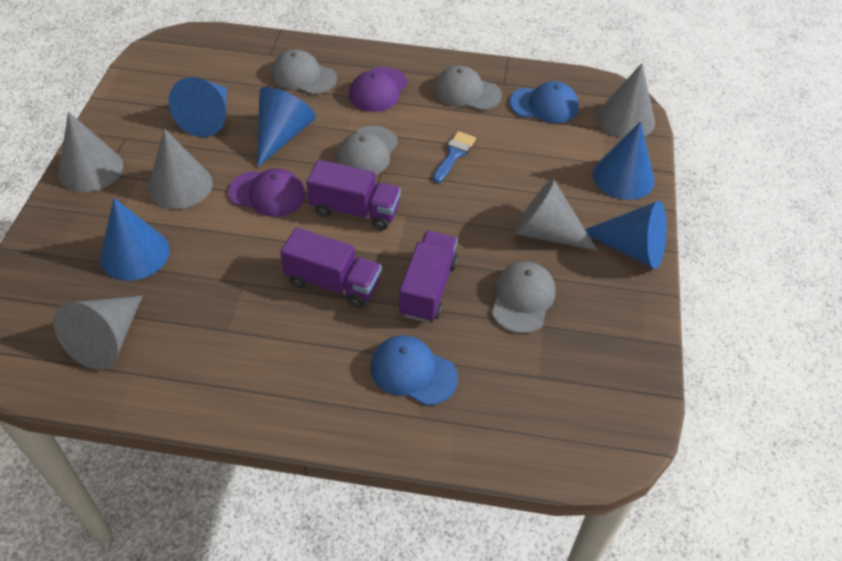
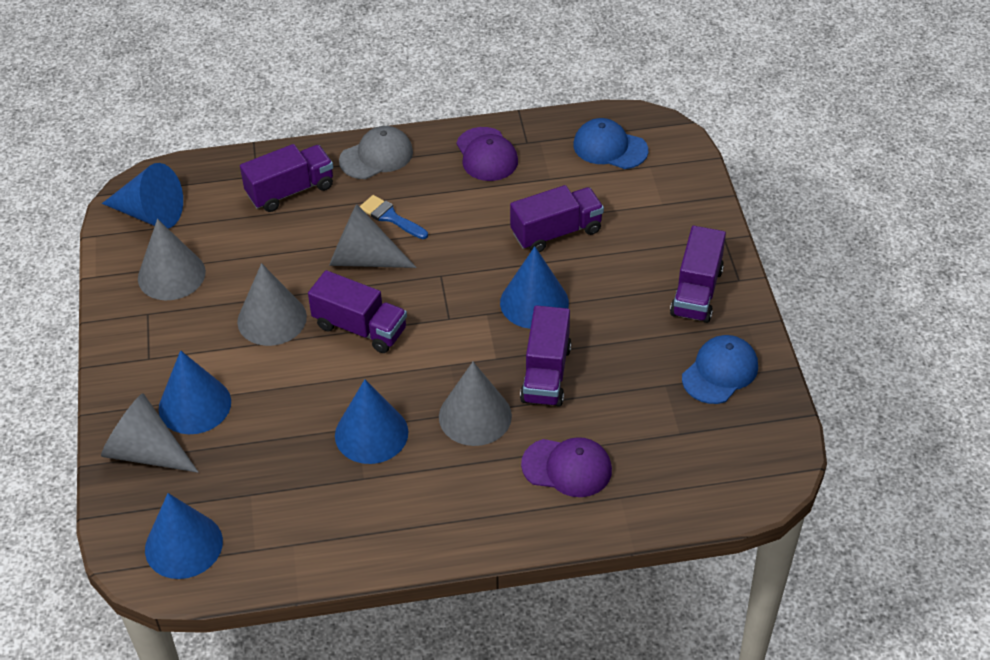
grey cap: 4 -> 1
purple truck: 3 -> 5

